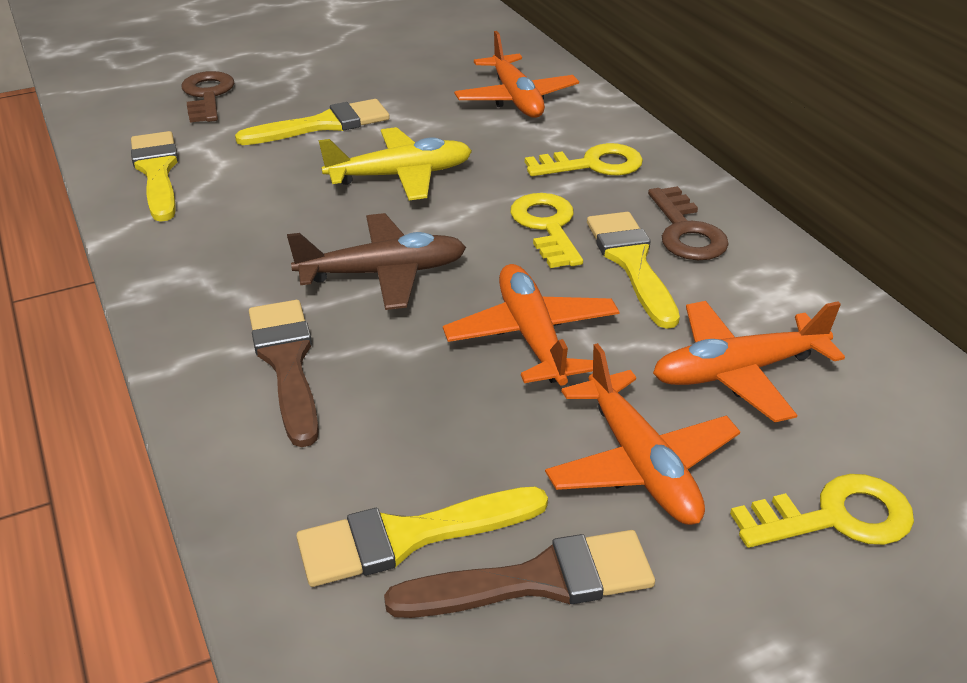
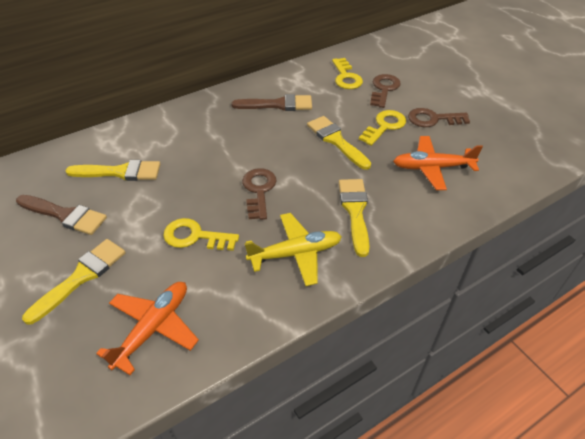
brown key: 2 -> 3
brown plane: 1 -> 0
orange plane: 4 -> 2

